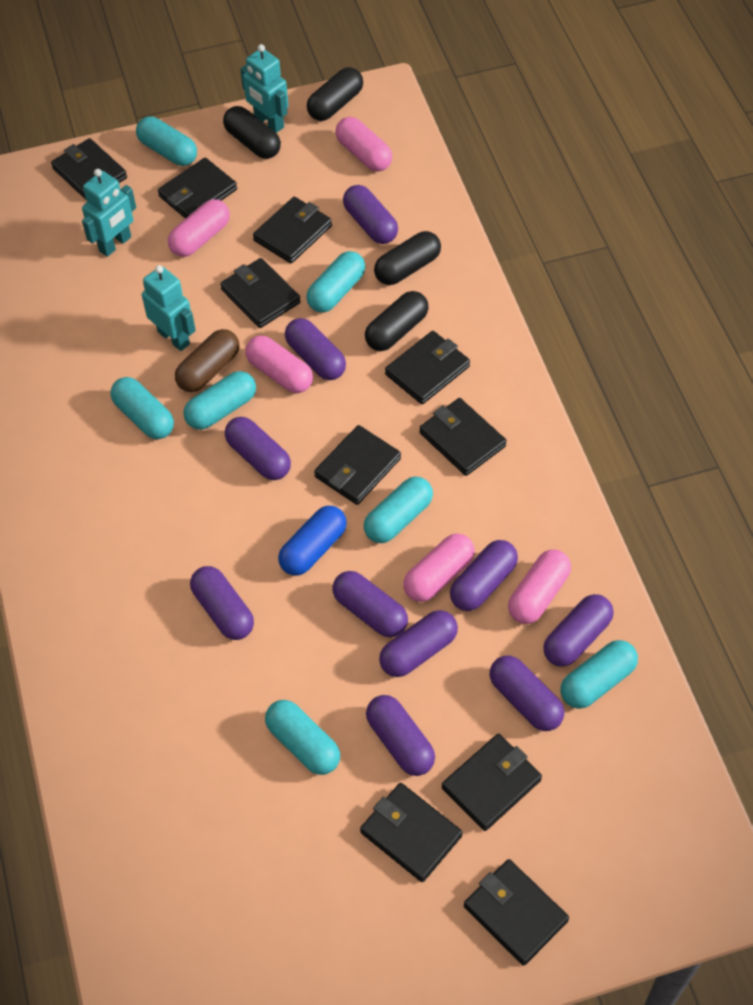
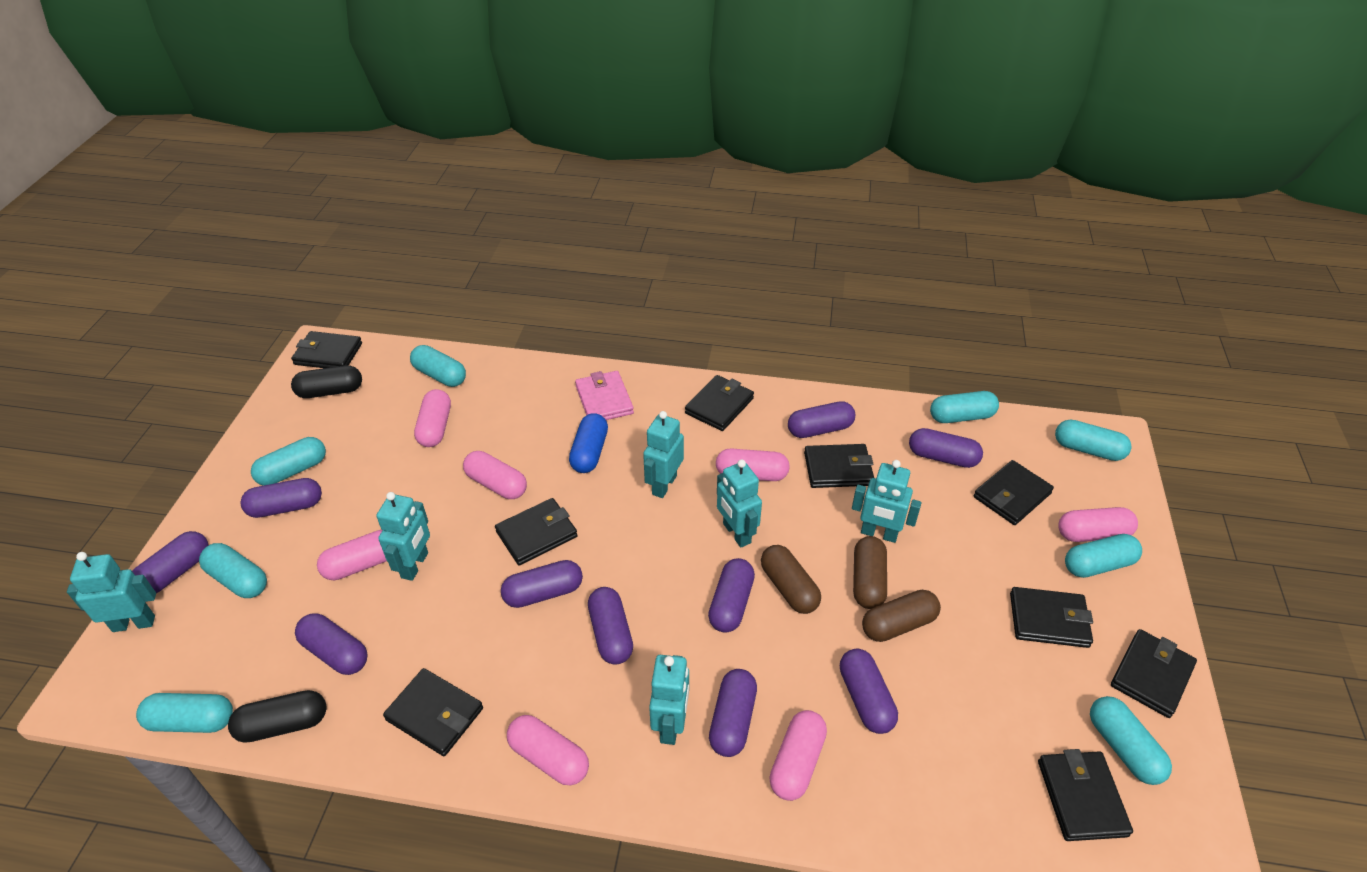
black capsule: 4 -> 2
black wallet: 10 -> 9
brown capsule: 1 -> 3
pink capsule: 5 -> 7
pink wallet: 0 -> 1
turquoise capsule: 7 -> 8
turquoise robot: 3 -> 6

